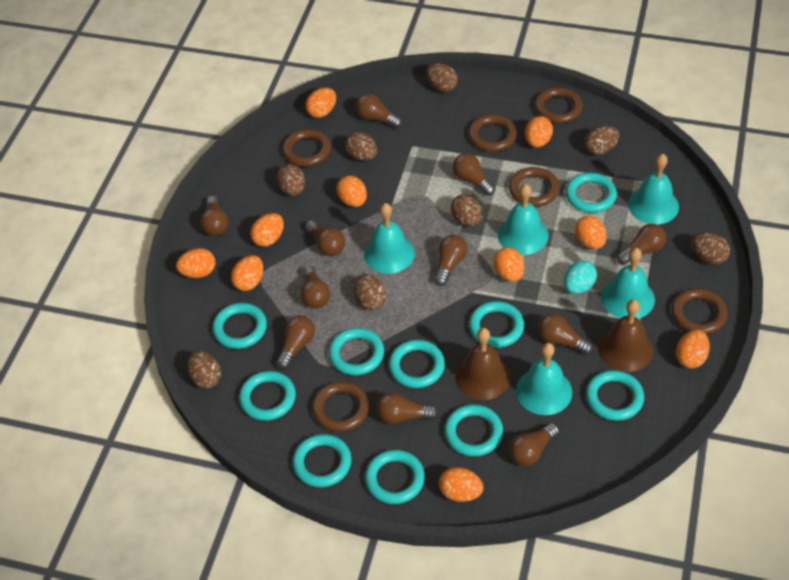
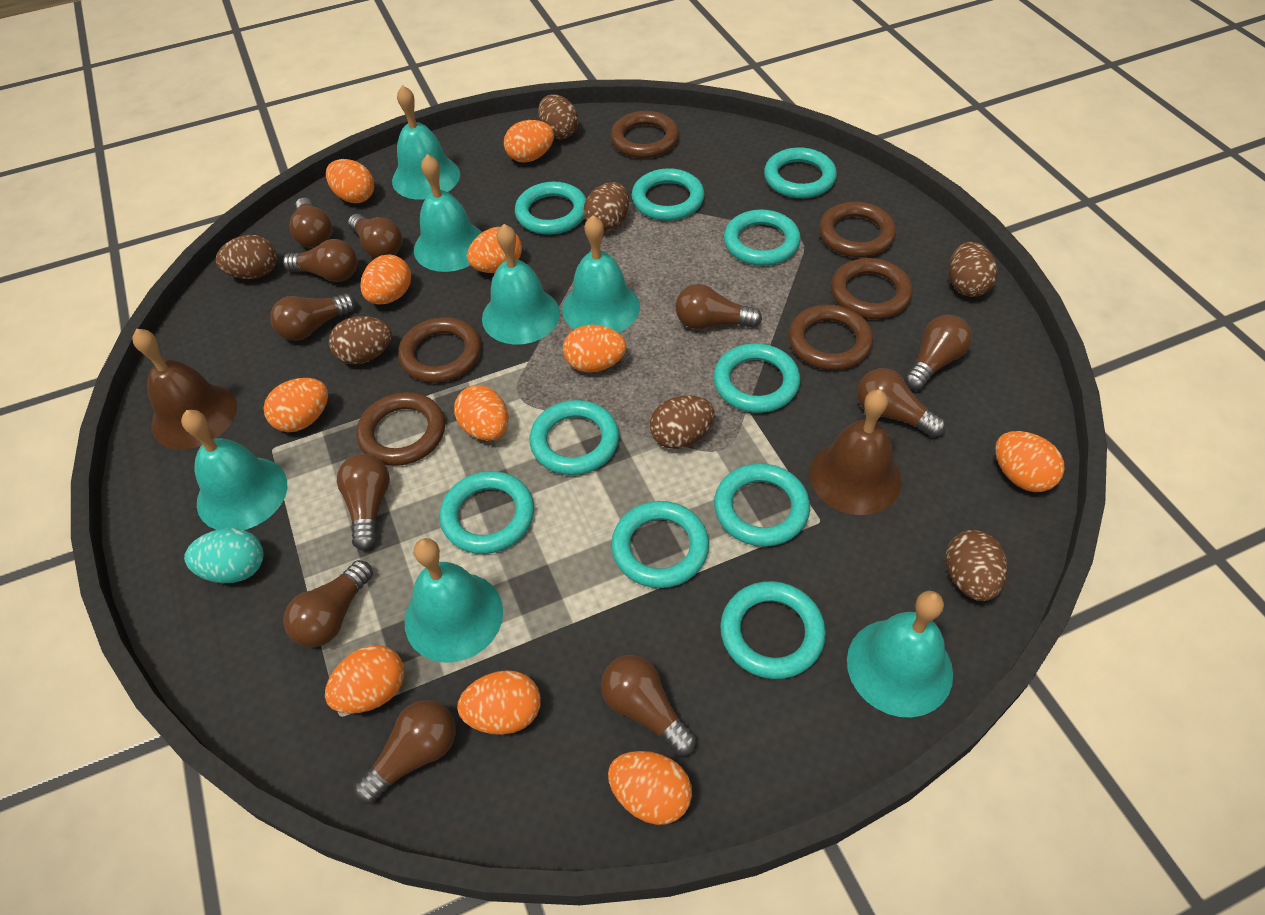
brown egg: 8 -> 7
orange egg: 10 -> 11
turquoise bell: 5 -> 7

